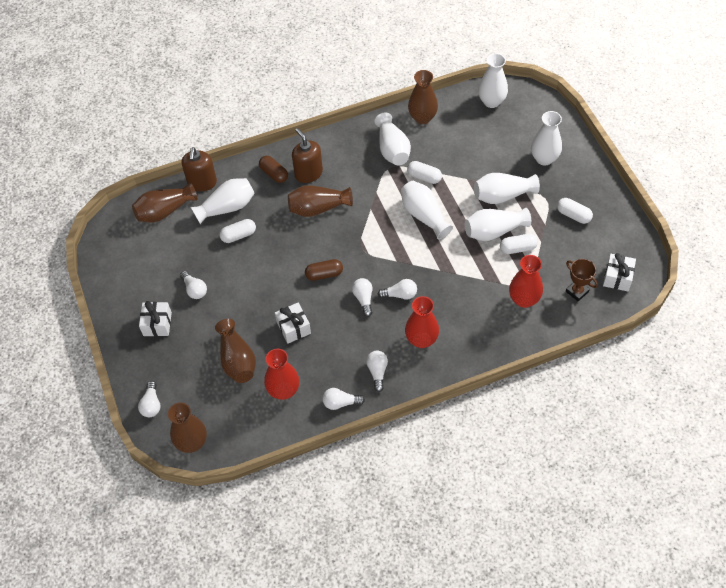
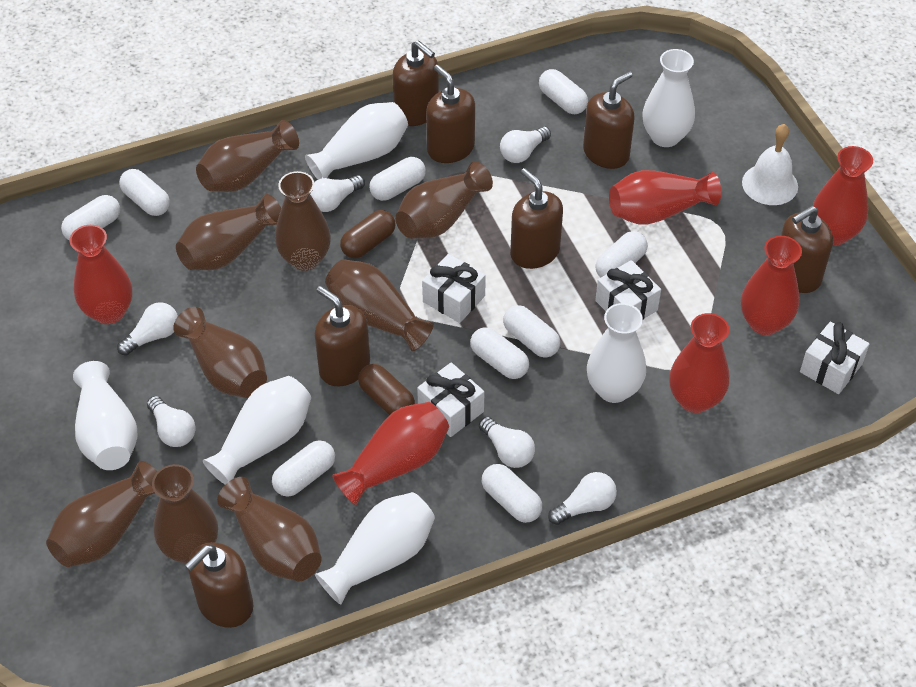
brown soap dispenser: 2 -> 7
brown trophy: 1 -> 0
brown vase: 5 -> 9
red vase: 3 -> 6
white bell: 0 -> 1
white capsule: 4 -> 9
white gift: 3 -> 4
white vase: 7 -> 6

